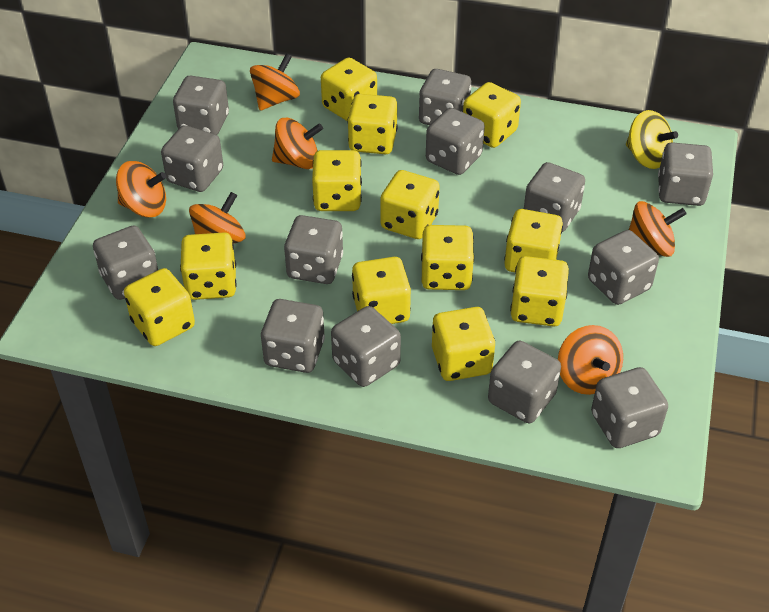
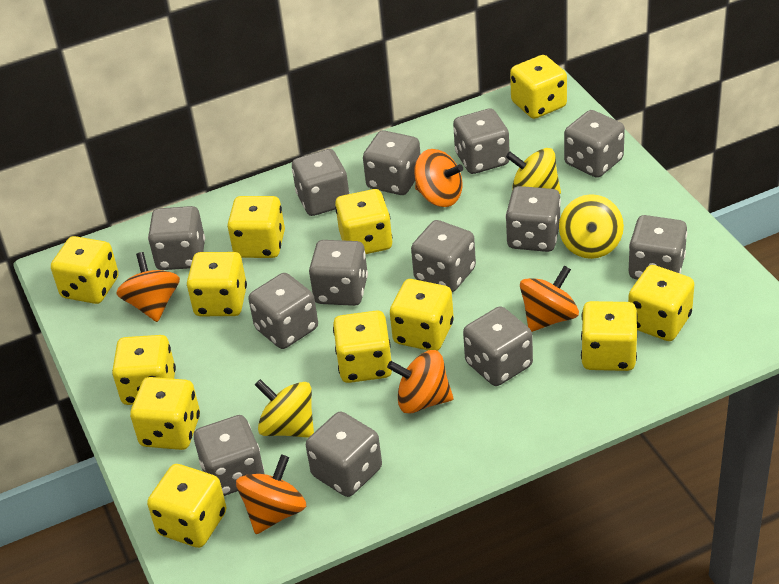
orange spinning top: 6 -> 5
yellow spinning top: 1 -> 3

